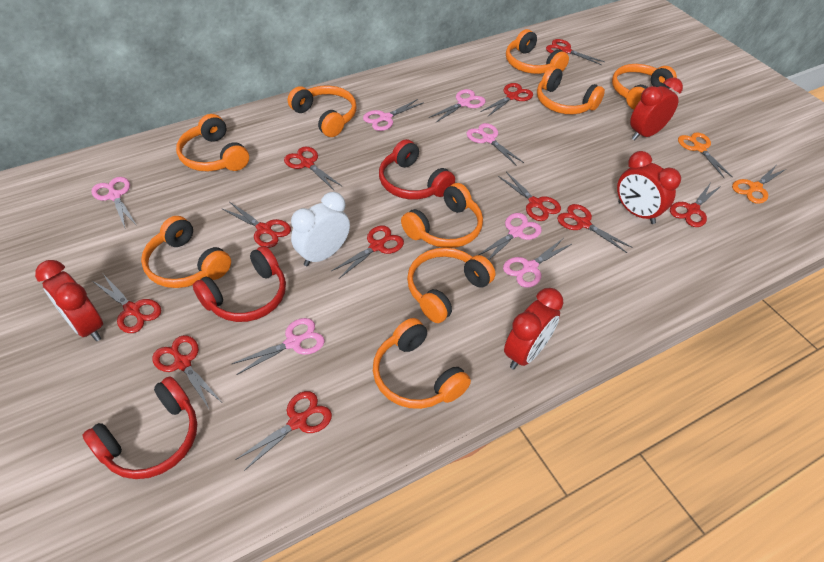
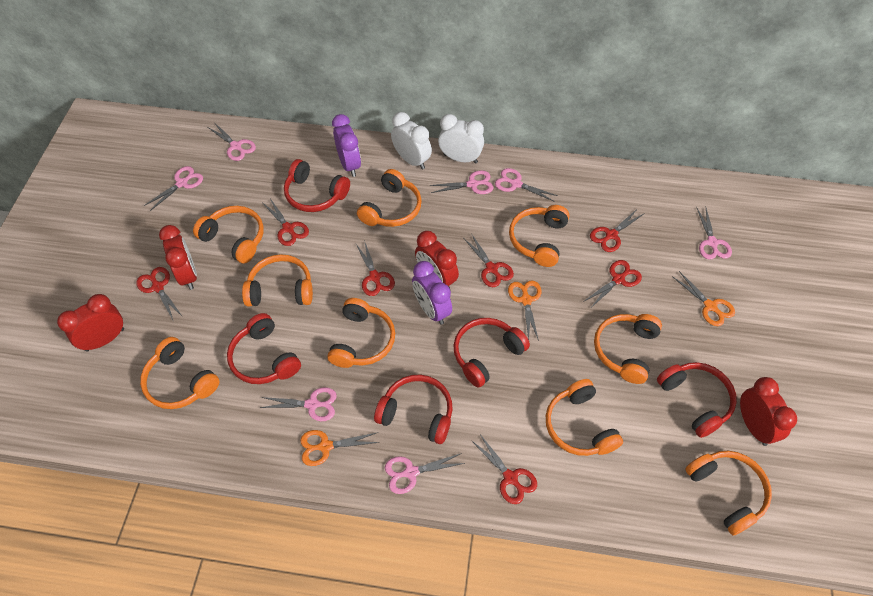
orange scissors: 2 -> 3
purple clock: 0 -> 2
red headphones: 3 -> 5
red scissors: 11 -> 7
white clock: 1 -> 2

